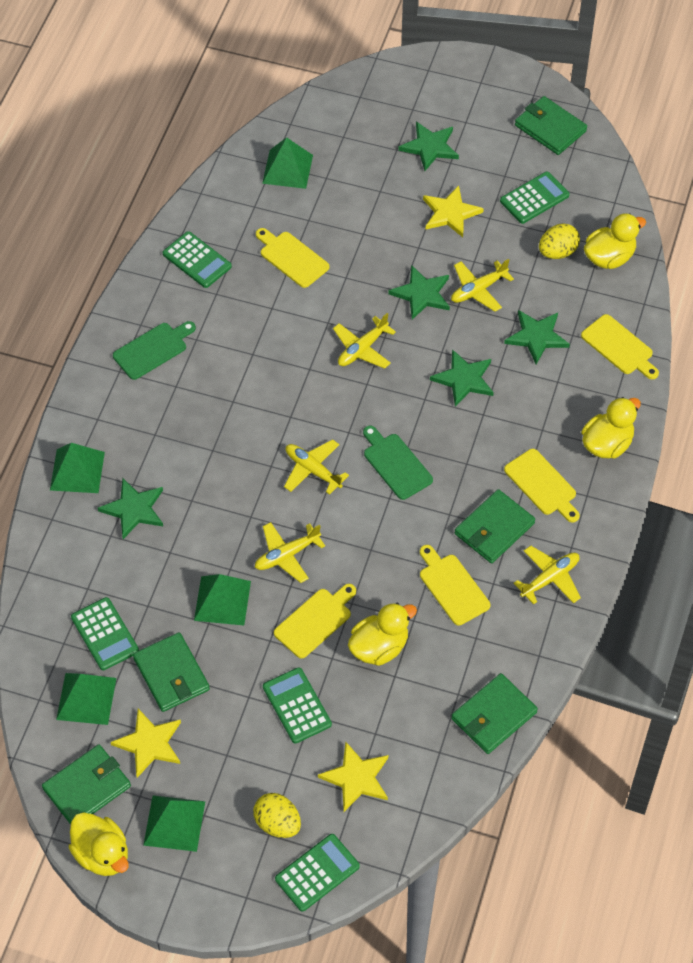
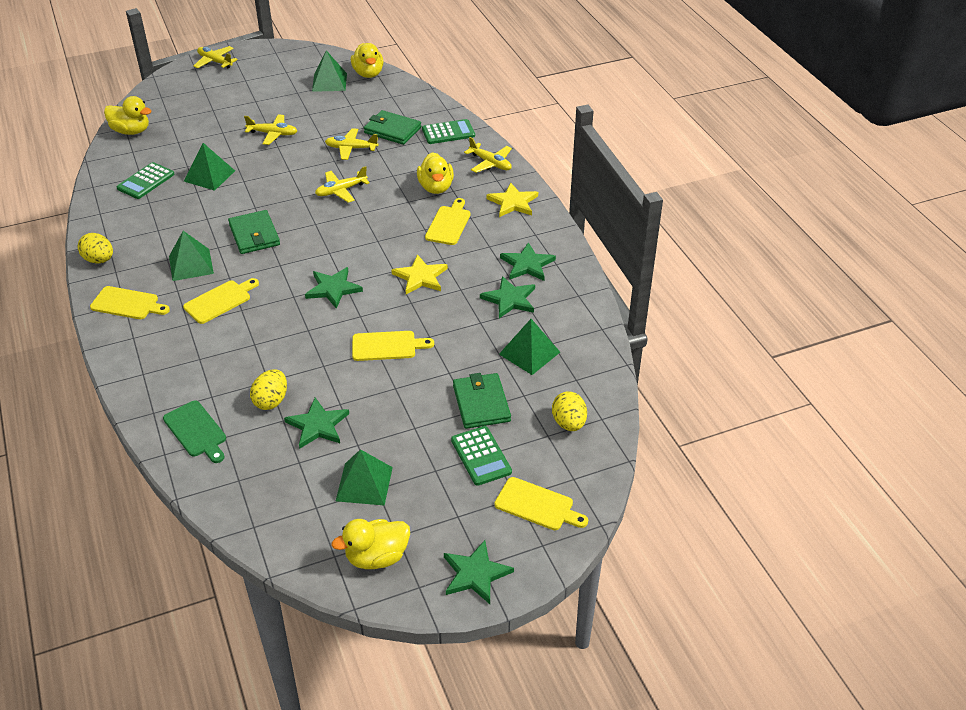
green calculator: 5 -> 3
green cutting board: 2 -> 1
green wallet: 5 -> 3
yellow egg: 2 -> 3
yellow star: 3 -> 2

